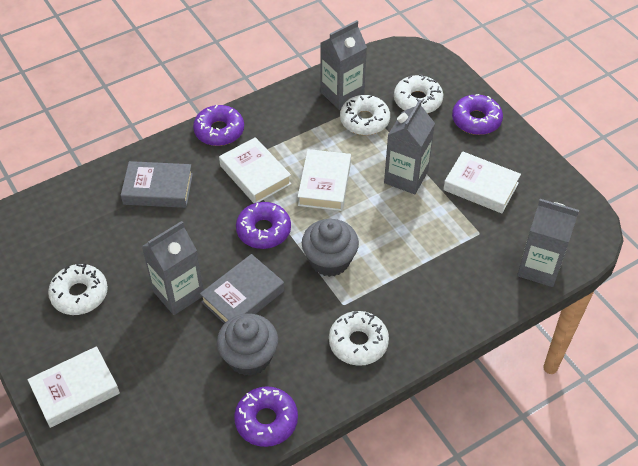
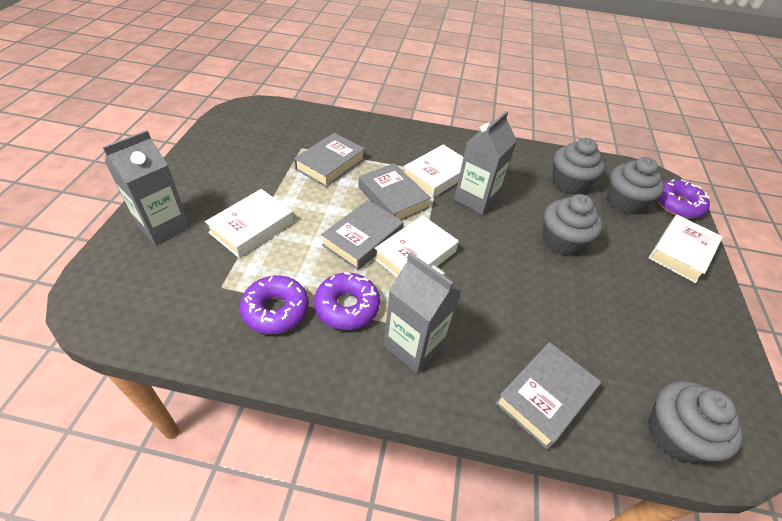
grey book: 2 -> 4
grey carton: 4 -> 3
grey cupcake: 2 -> 4
purple donut: 4 -> 3
white donut: 4 -> 0

